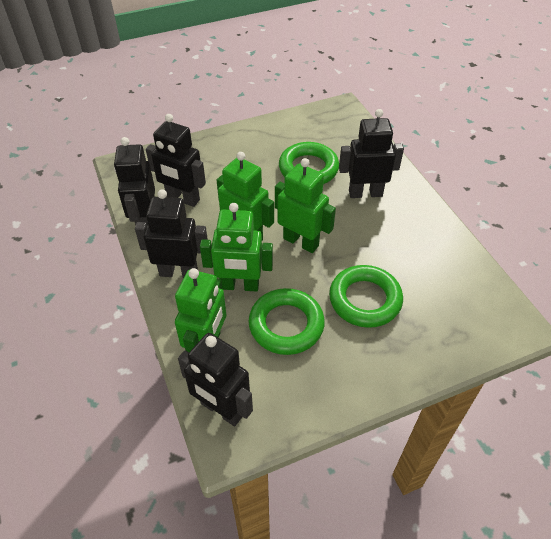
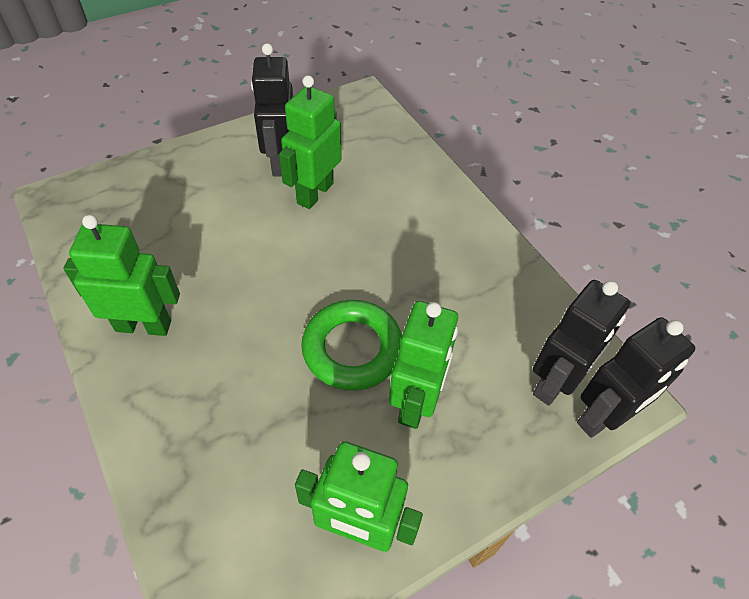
black robot: 5 -> 3
green ring: 3 -> 1

